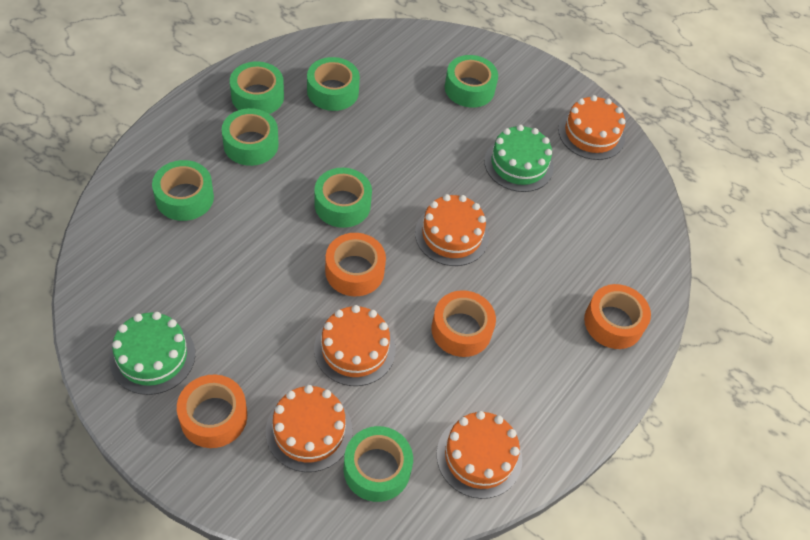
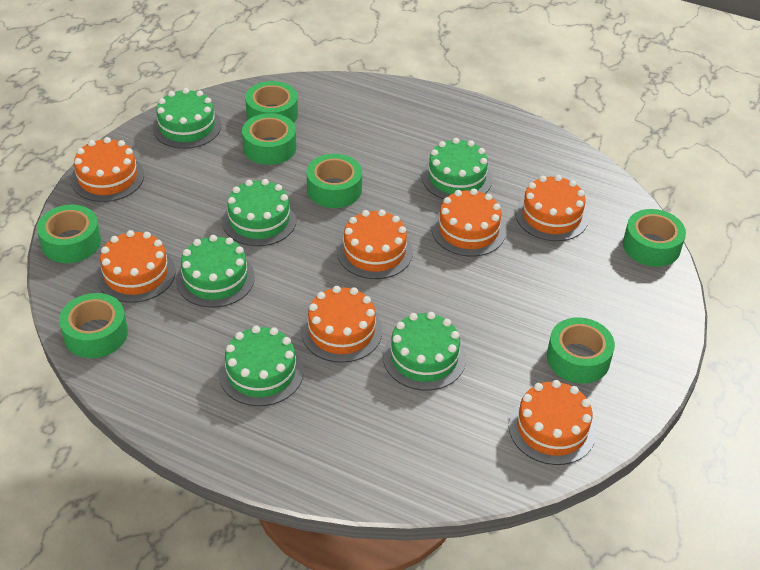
green cake: 2 -> 6
orange cake: 5 -> 7
orange tape: 4 -> 0

